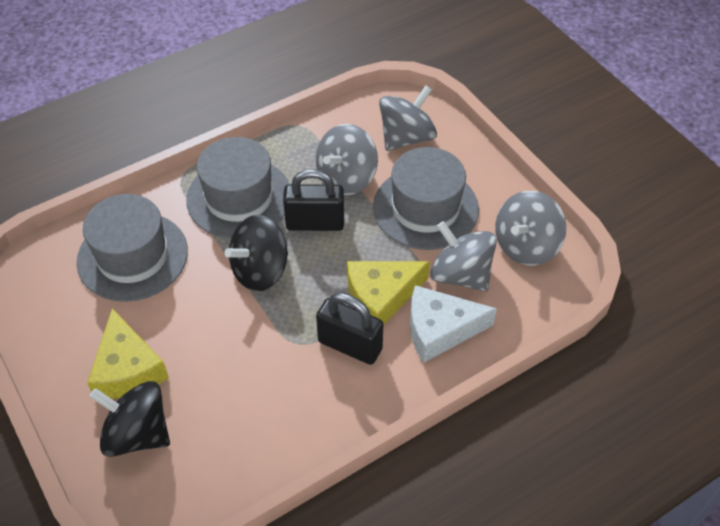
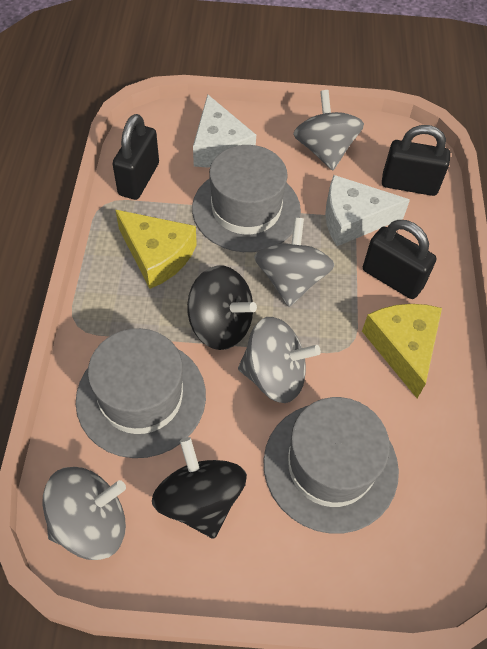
black padlock: 2 -> 3
white cheese: 1 -> 2

